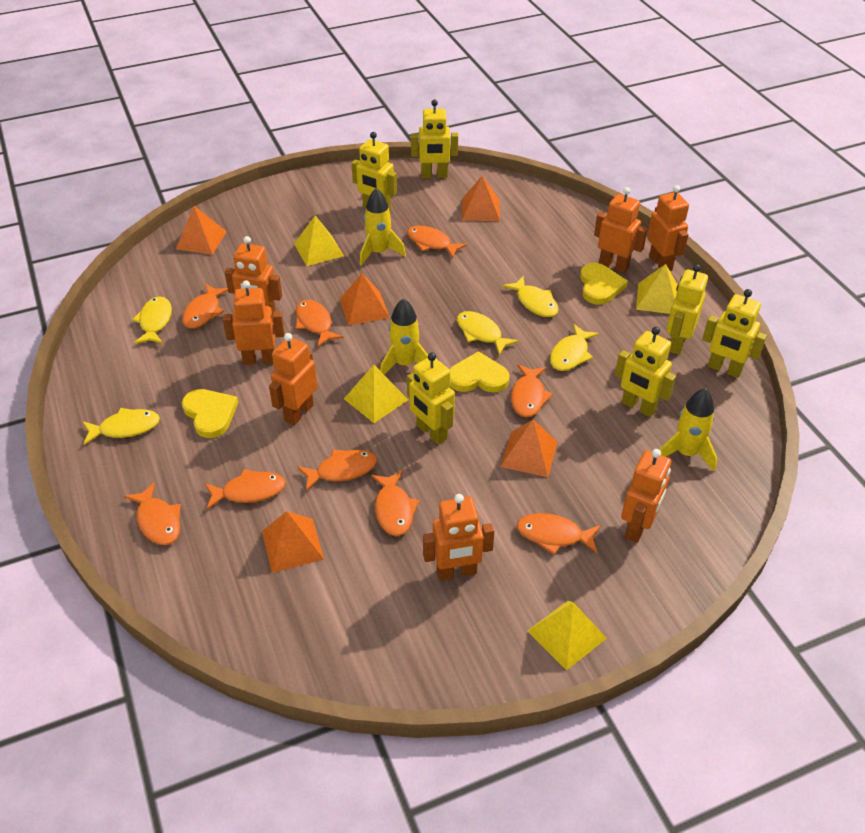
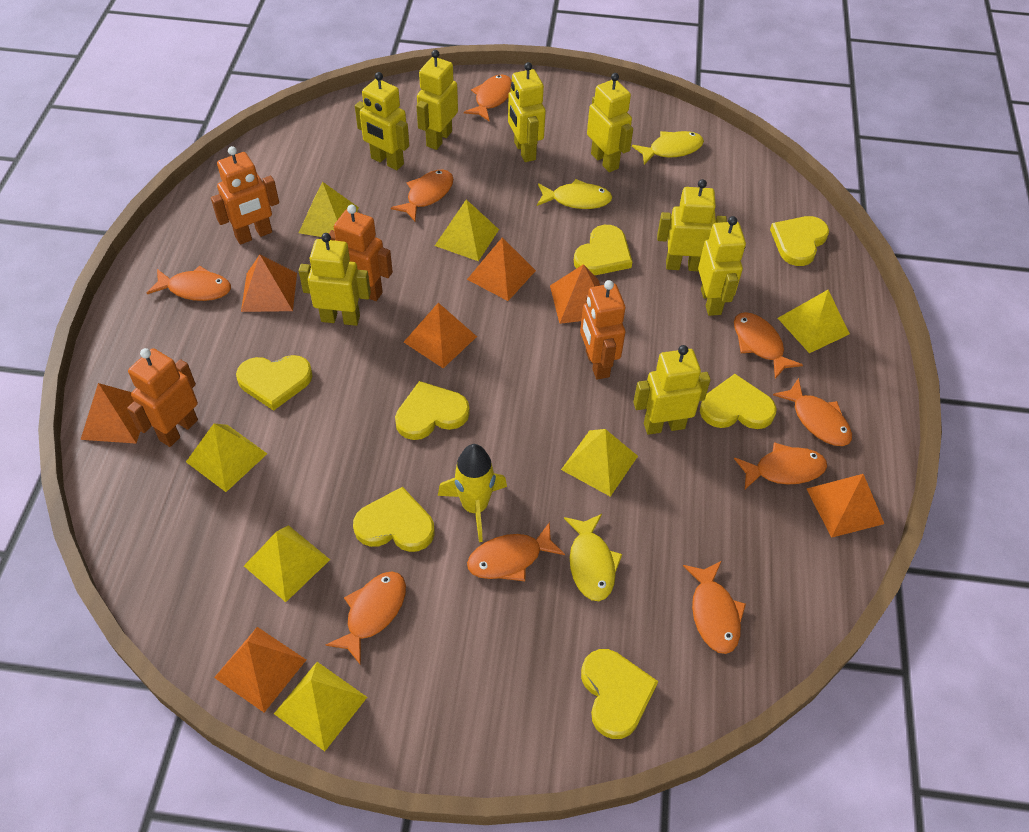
orange pyramid: 5 -> 7
orange robot: 7 -> 4
yellow fish: 5 -> 3
yellow heart: 3 -> 7
yellow pyramid: 4 -> 7
yellow robot: 6 -> 8
yellow rocket: 3 -> 1

